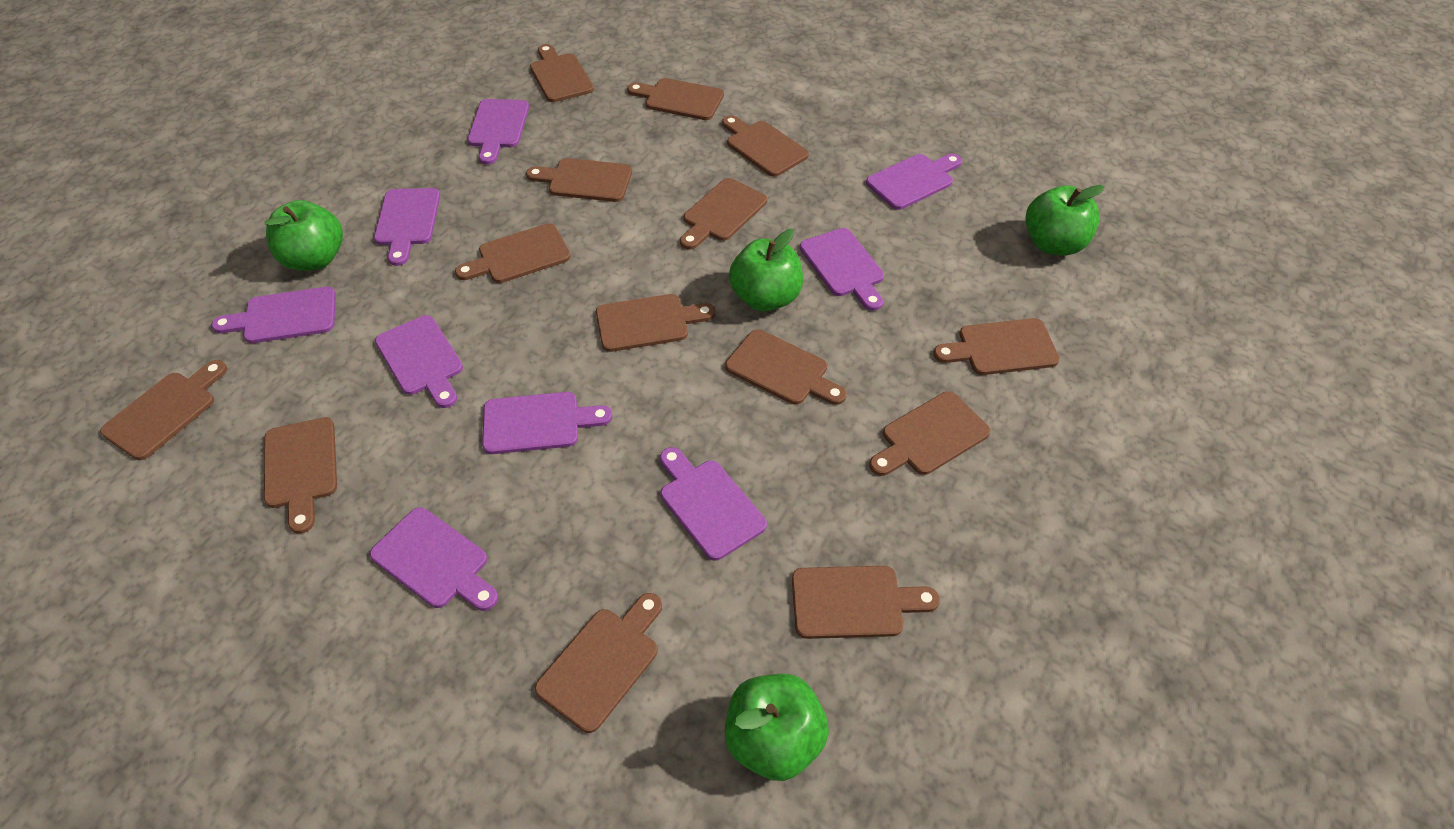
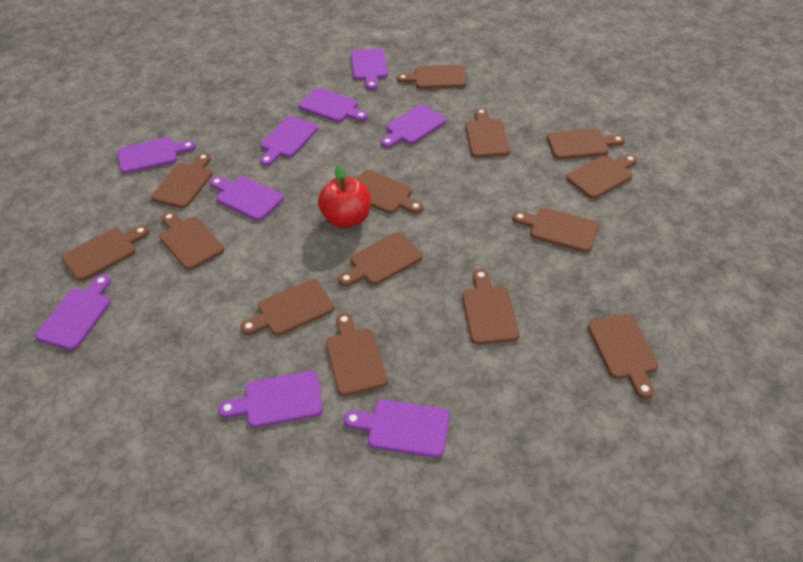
green apple: 4 -> 0
red apple: 0 -> 1

